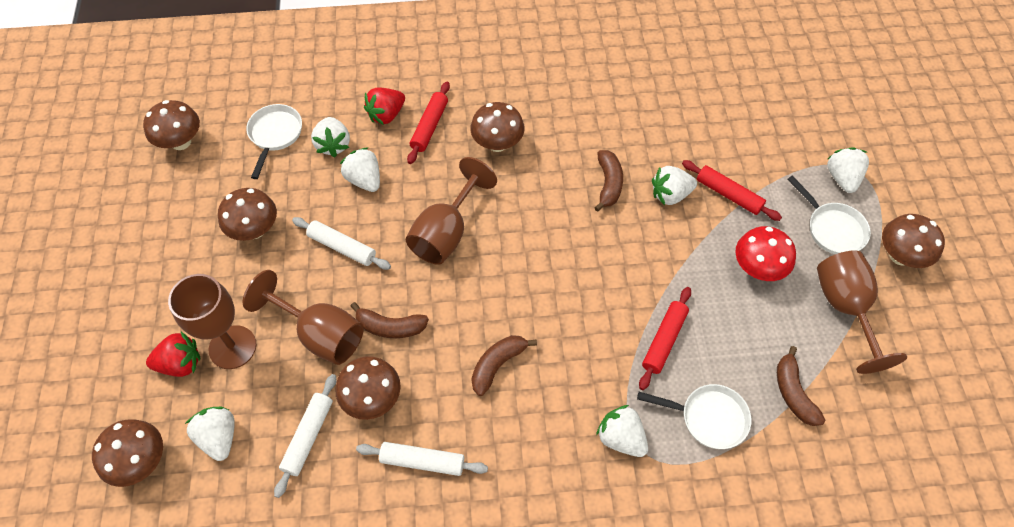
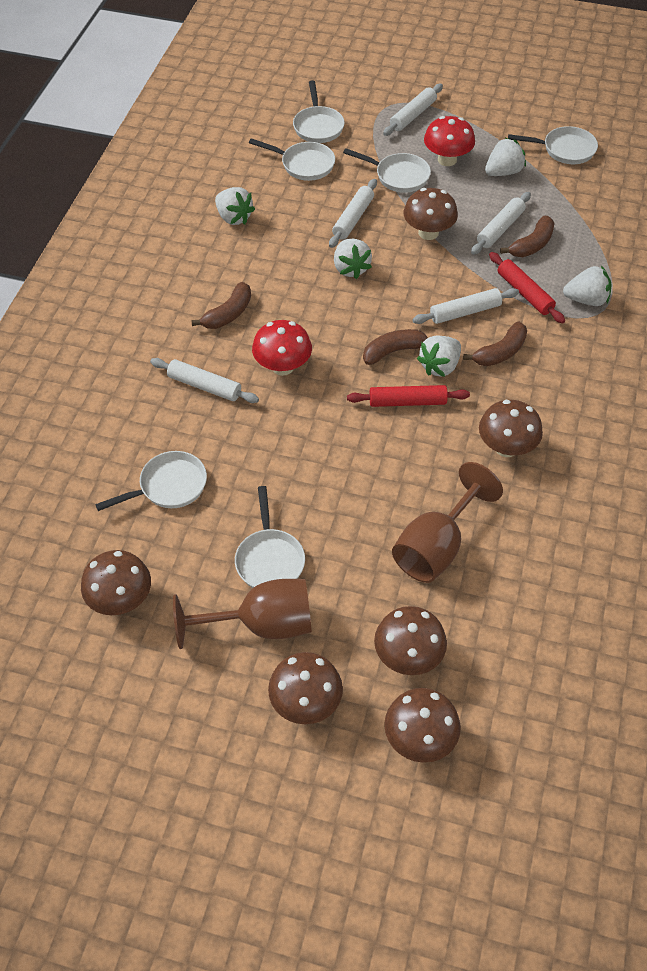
brown goblet: 4 -> 2
red mushroom: 1 -> 2
red rolling pin: 3 -> 2
red strawberry: 2 -> 0
white pan: 3 -> 6
white rolling pin: 3 -> 5
white strawberry: 6 -> 5

